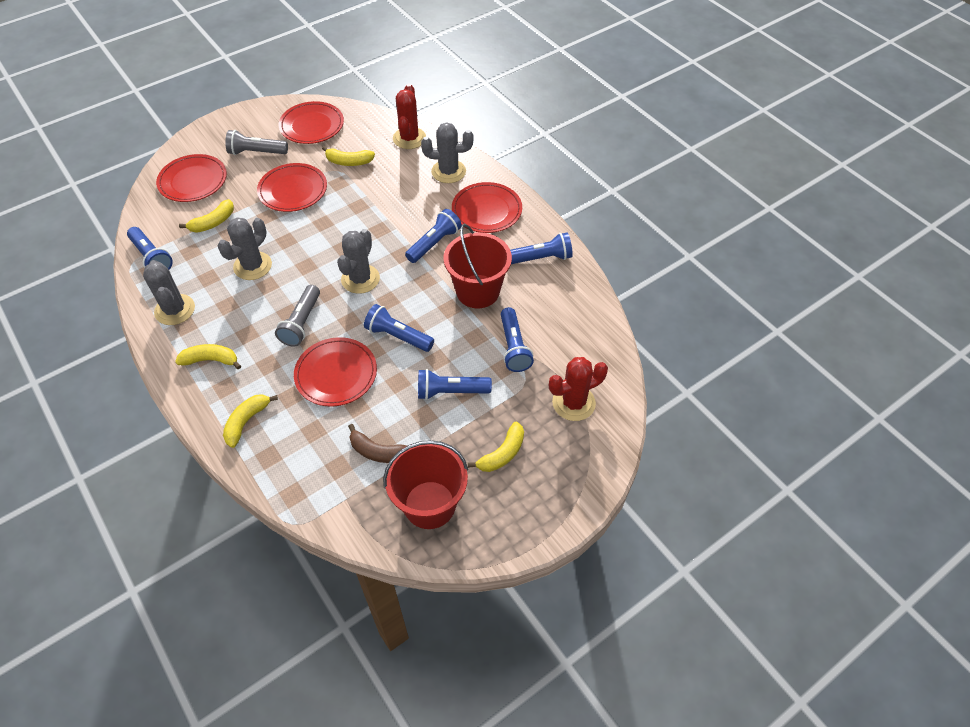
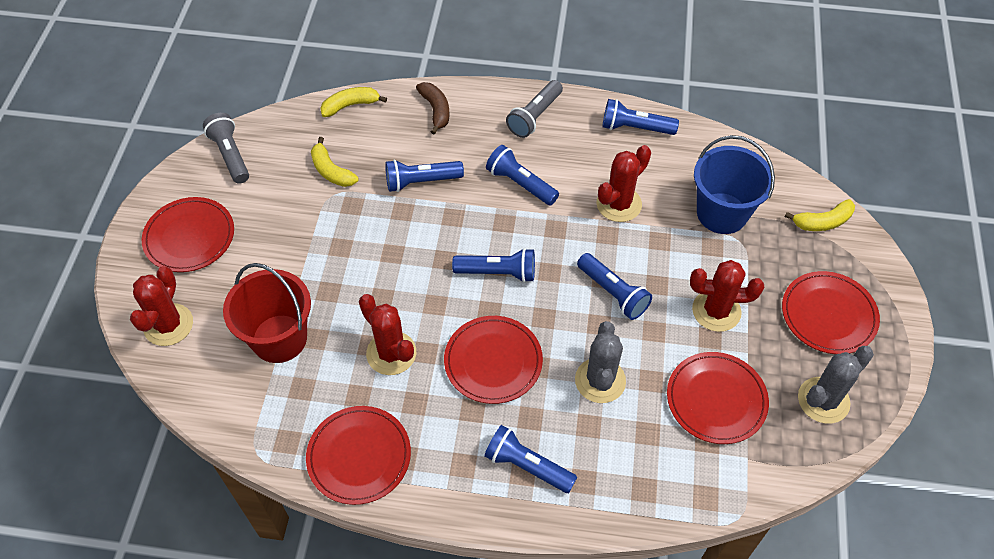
blue bucket: 0 -> 1
grey cactus: 4 -> 2
red bucket: 2 -> 1
red cactus: 2 -> 4
yellow banana: 5 -> 3

